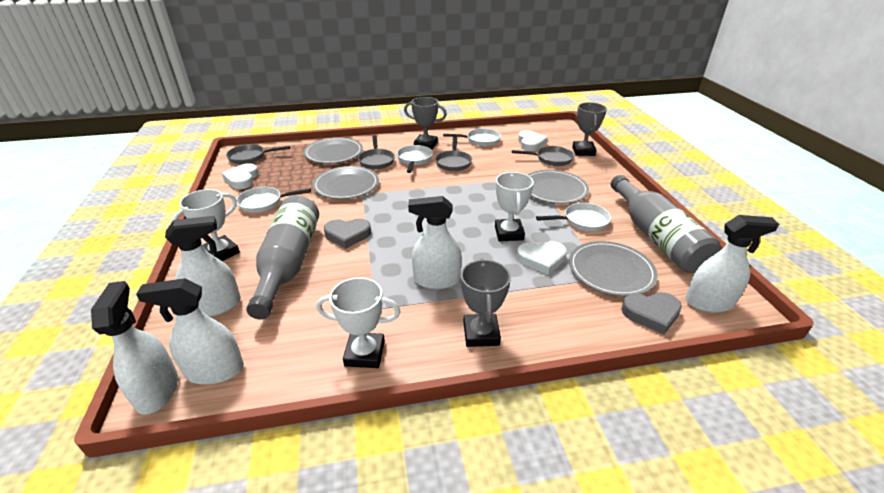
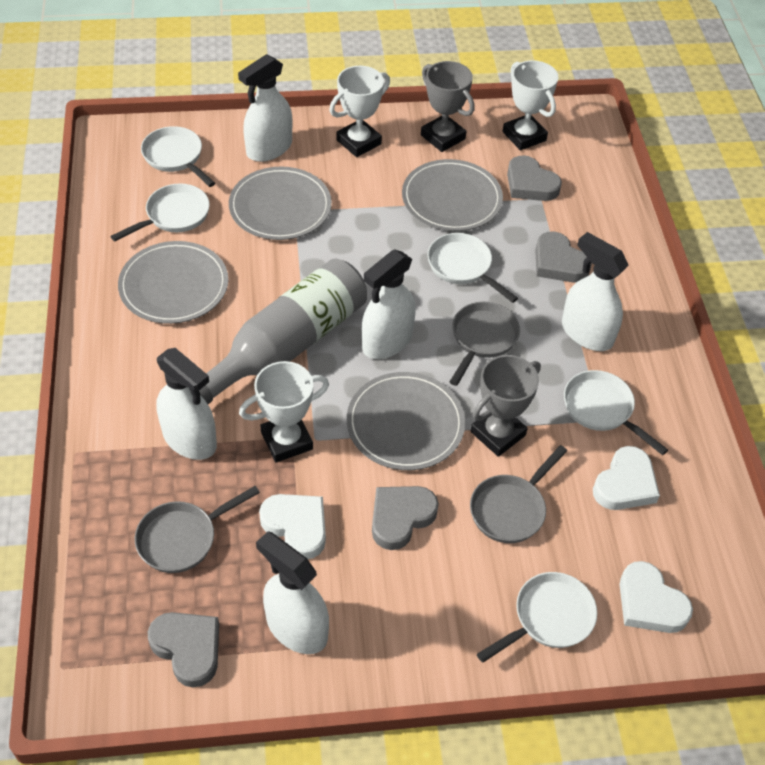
grey bottle: 2 -> 1
grey heart: 2 -> 4
grey pan: 4 -> 3
grey trophy: 3 -> 2
white pan: 4 -> 5

